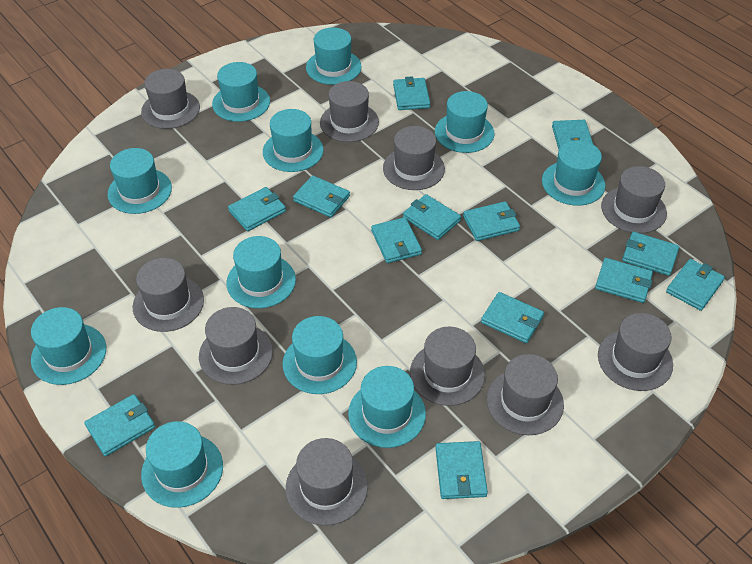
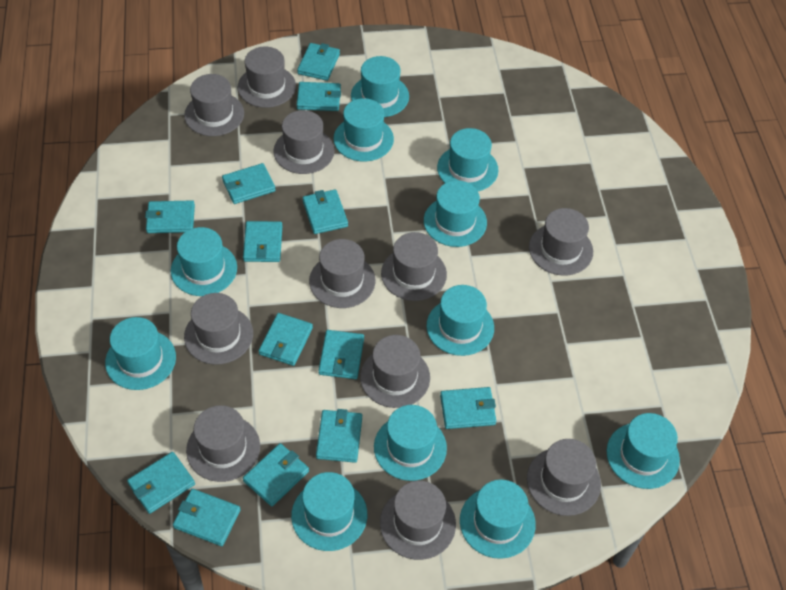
grey hat: 10 -> 11

